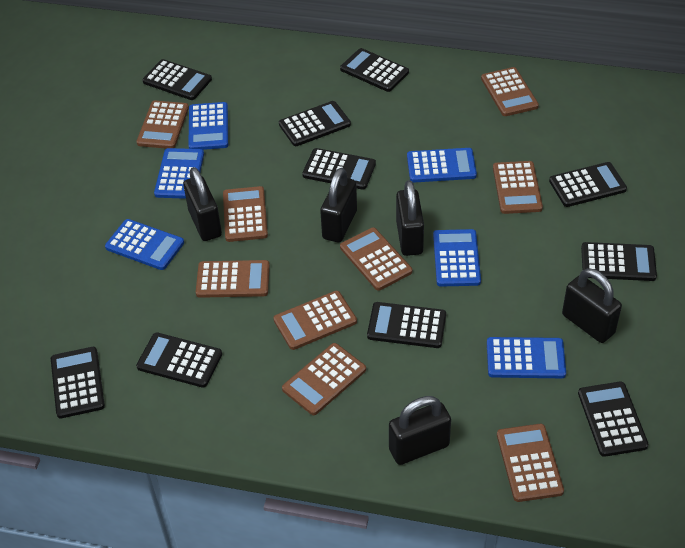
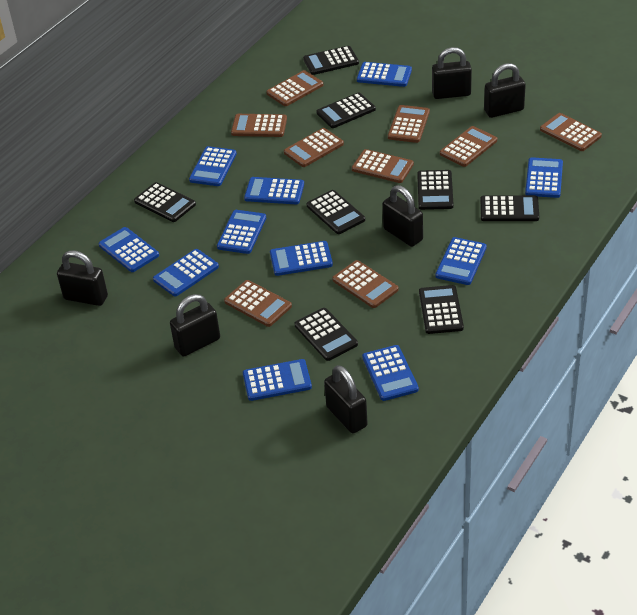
black calculator: 10 -> 8
black padlock: 5 -> 6
blue calculator: 6 -> 11

